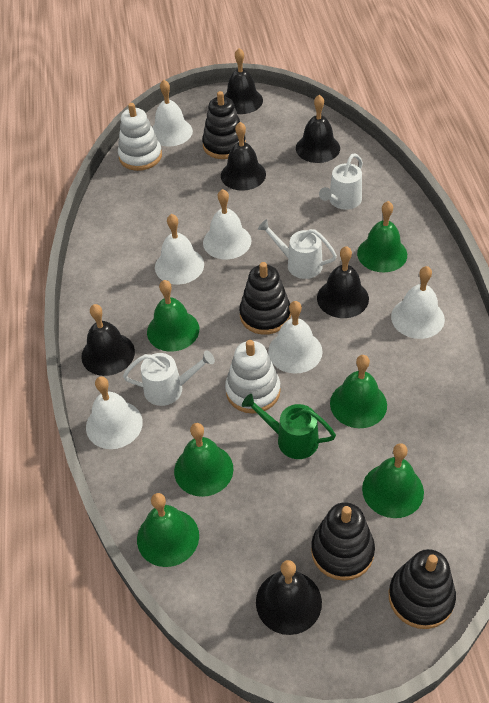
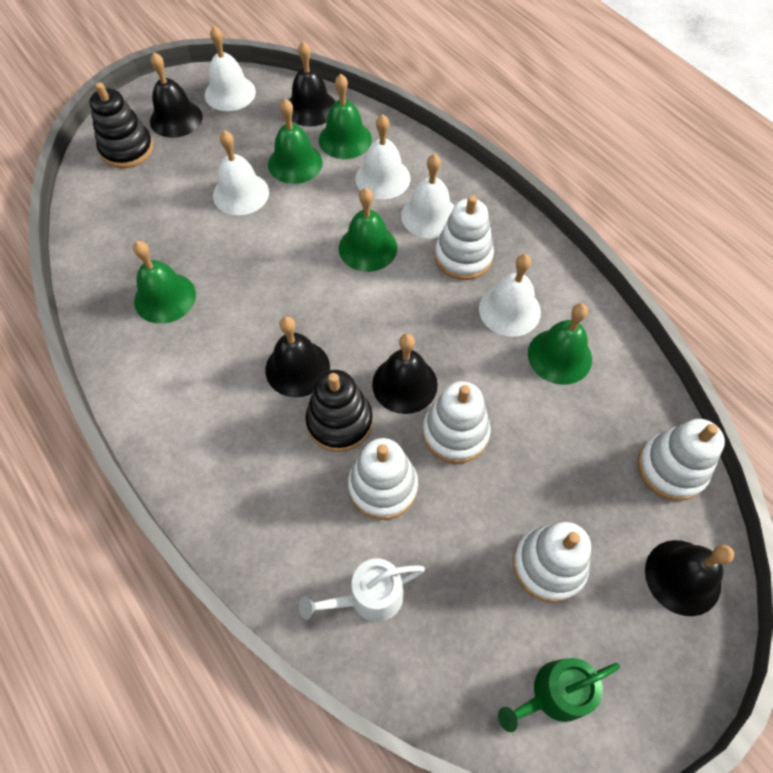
black bell: 6 -> 5
black stacking toy: 4 -> 2
green bell: 6 -> 5
white bell: 6 -> 5
white stacking toy: 2 -> 5
white watering can: 3 -> 1

